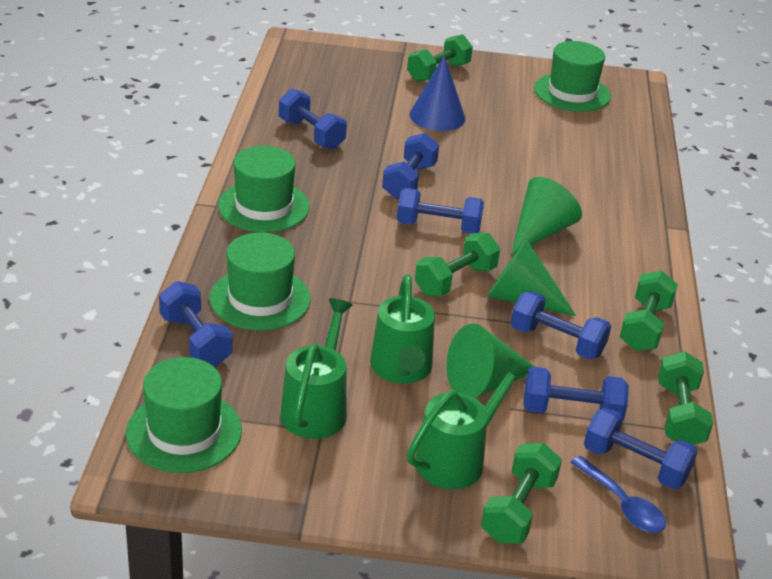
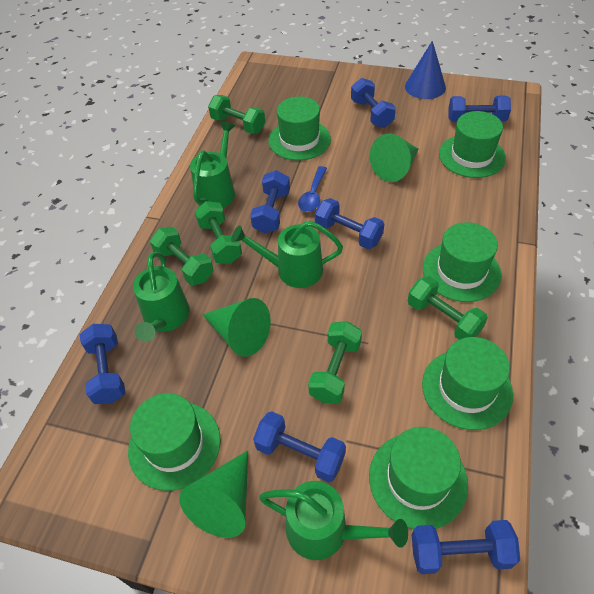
green hat: 4 -> 6
green watering can: 3 -> 4

